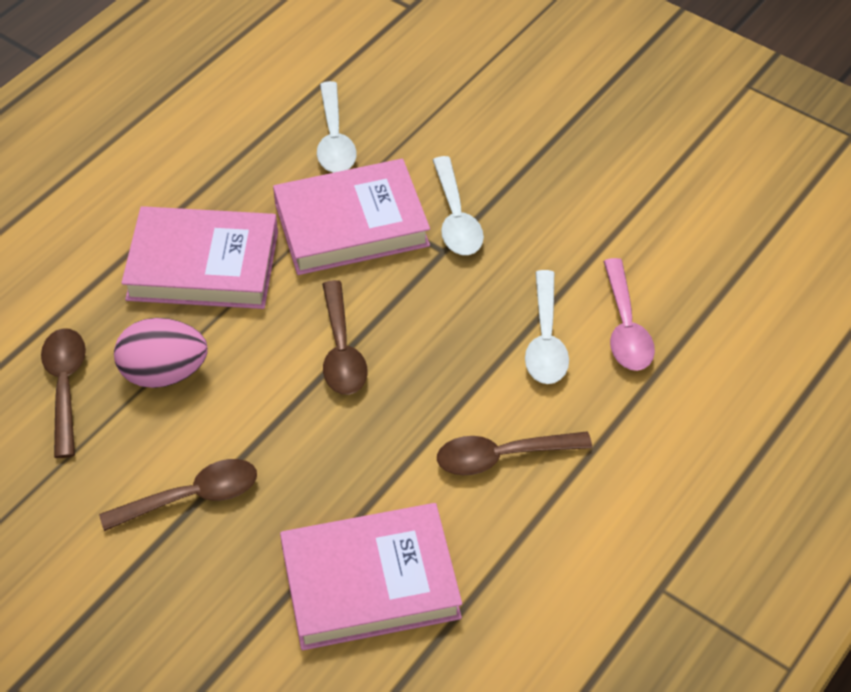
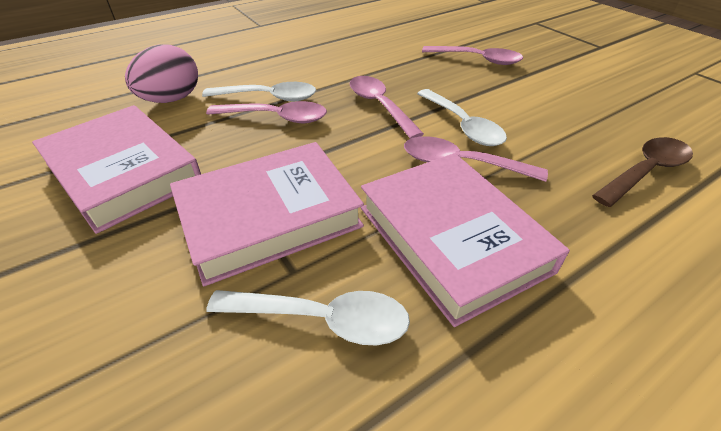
brown spoon: 4 -> 1
pink spoon: 1 -> 4

